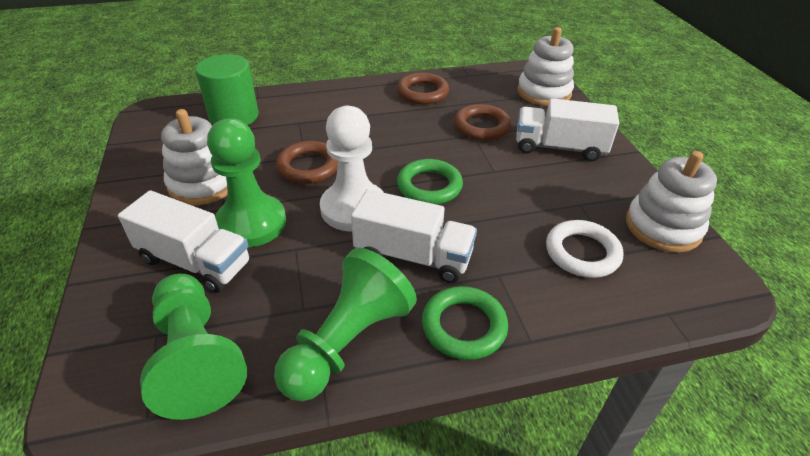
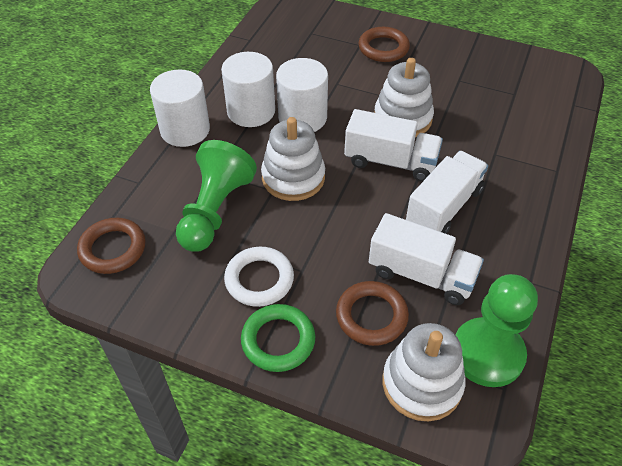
green cylinder: 1 -> 0
green pawn: 3 -> 2
green ring: 2 -> 1
white cylinder: 0 -> 3
white pawn: 1 -> 0

